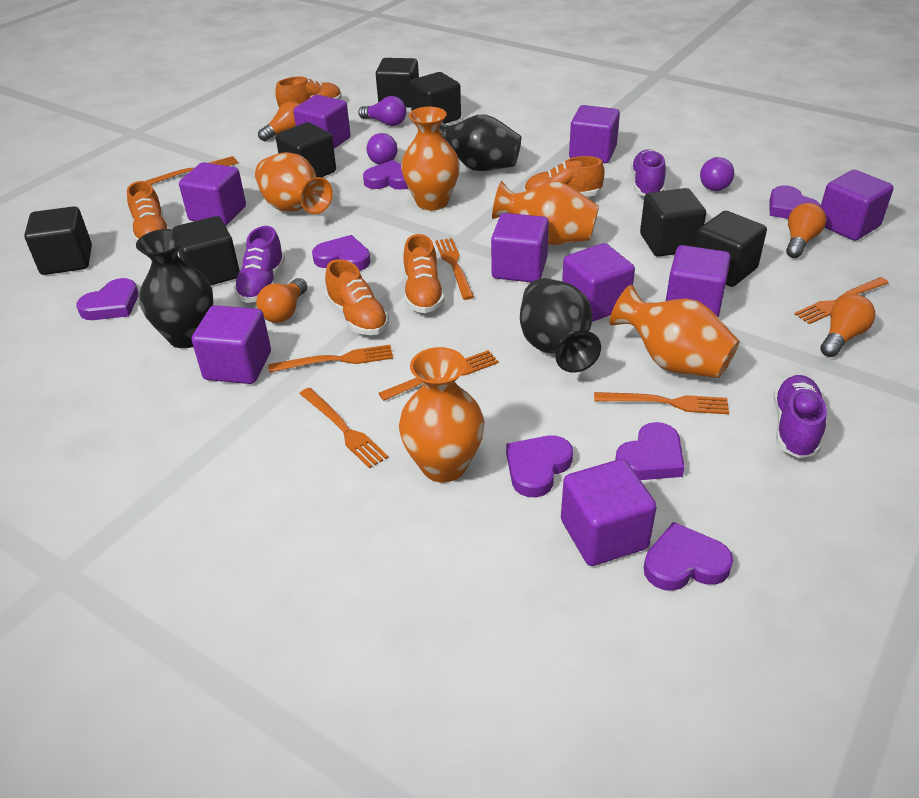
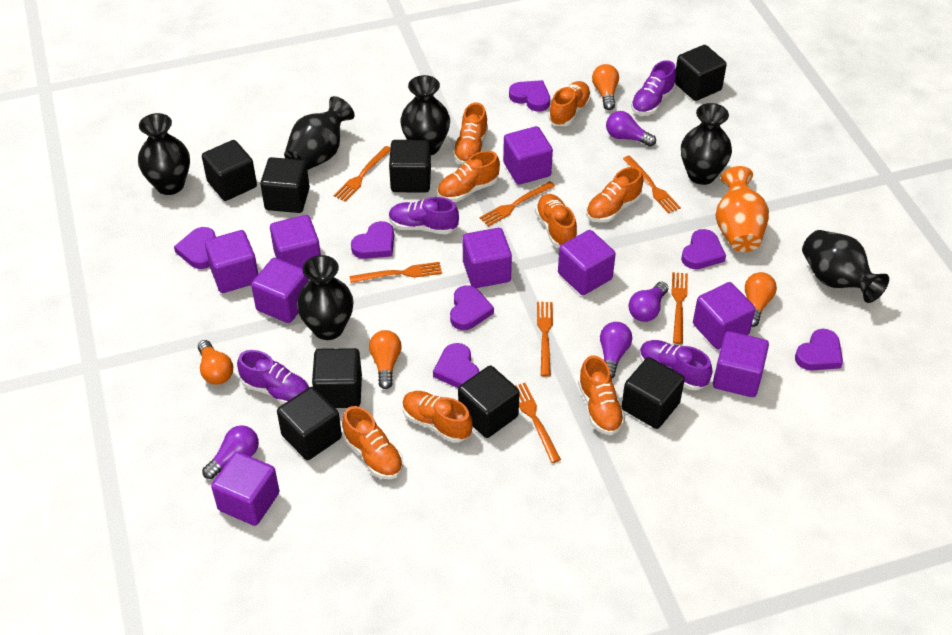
black cube: 7 -> 8
black vase: 3 -> 6
orange shoe: 5 -> 8
orange vase: 5 -> 1
purple light bulb: 3 -> 4
purple shoe: 3 -> 4

